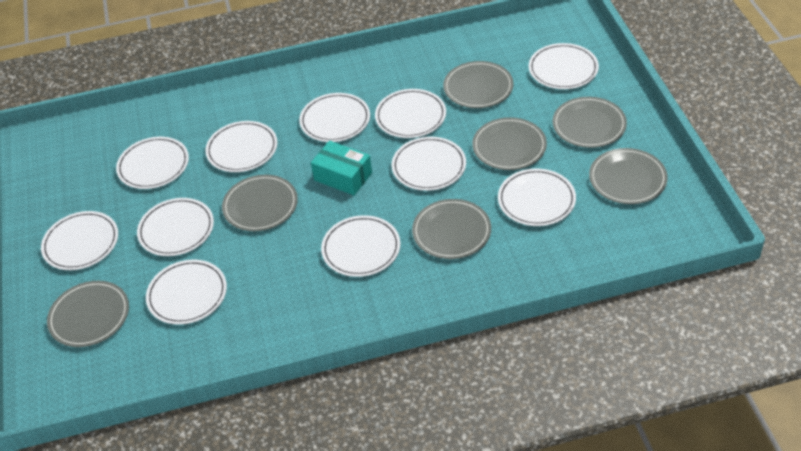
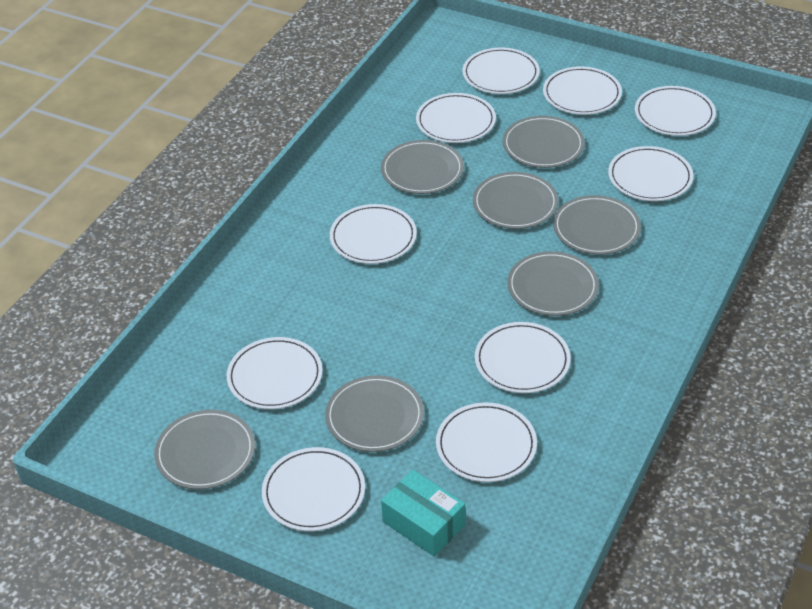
white plate: 11 -> 10

